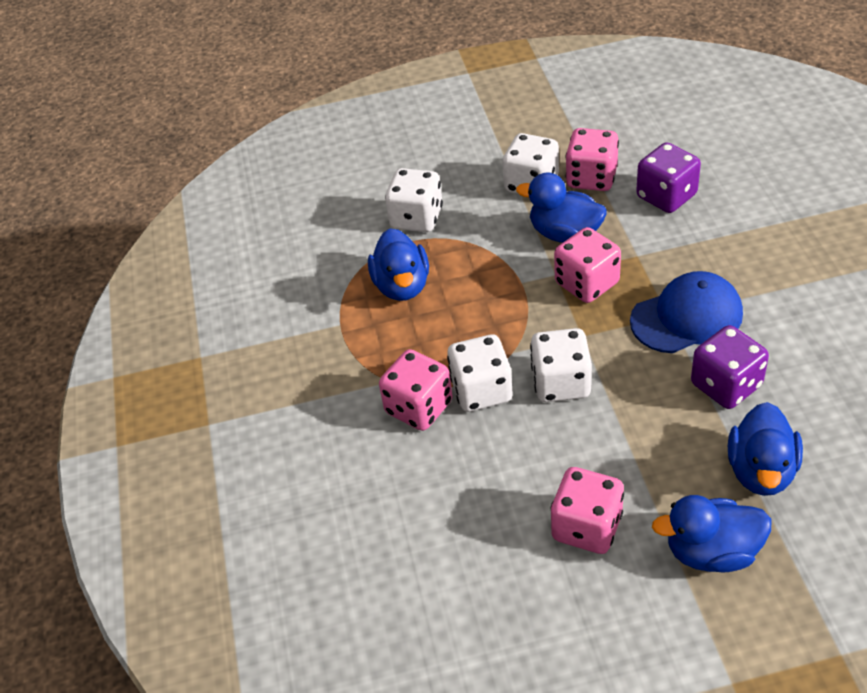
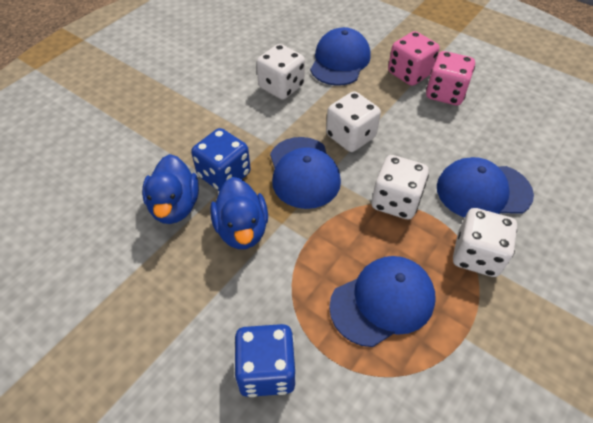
blue cap: 1 -> 4
blue dice: 0 -> 2
blue duck: 4 -> 2
pink dice: 4 -> 2
purple dice: 2 -> 0

